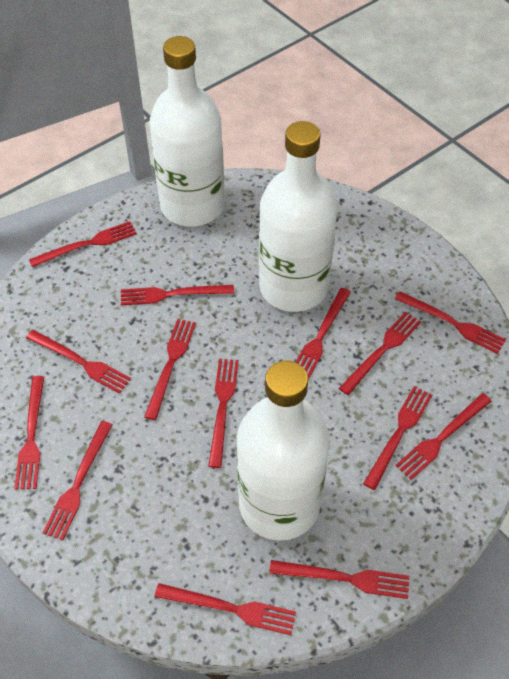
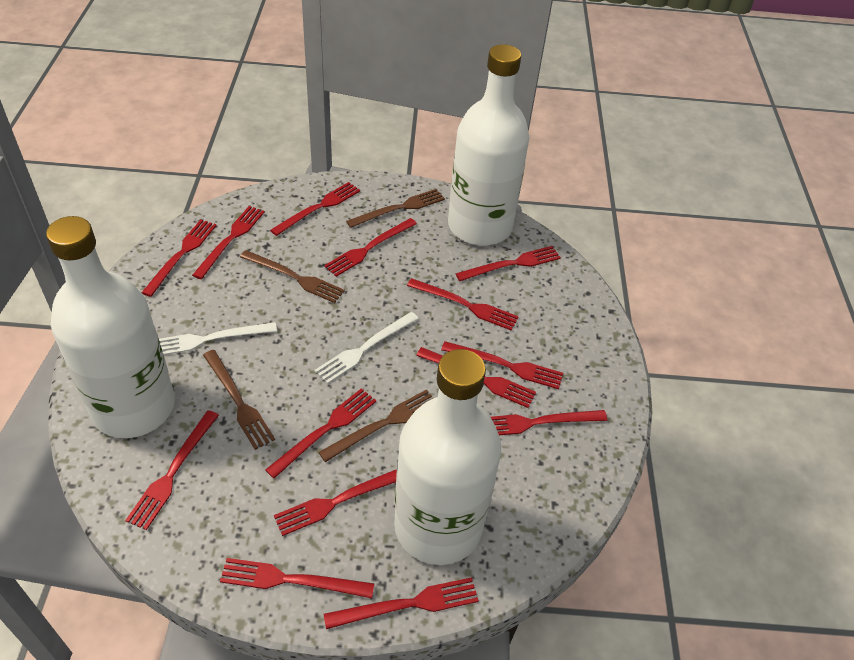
brown fork: 0 -> 4
white fork: 0 -> 2

